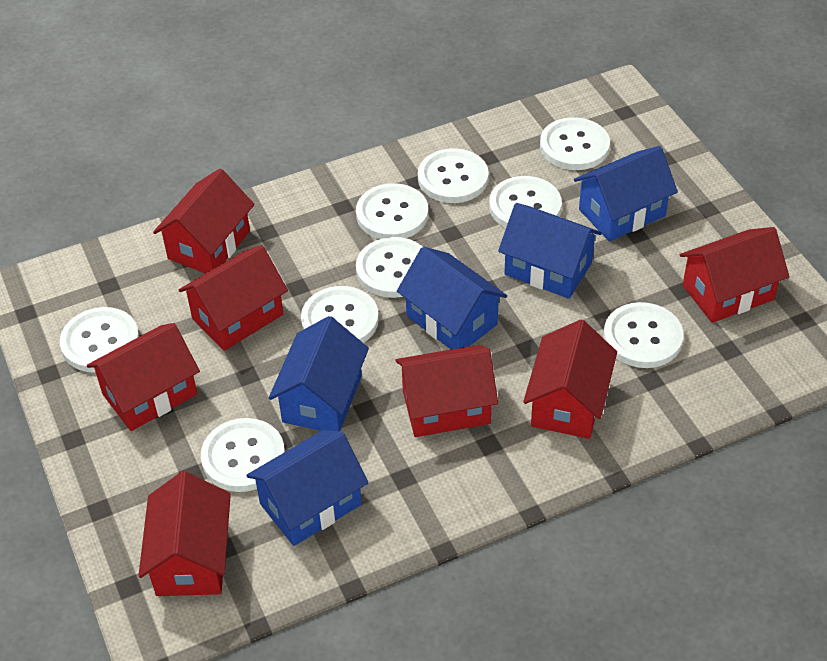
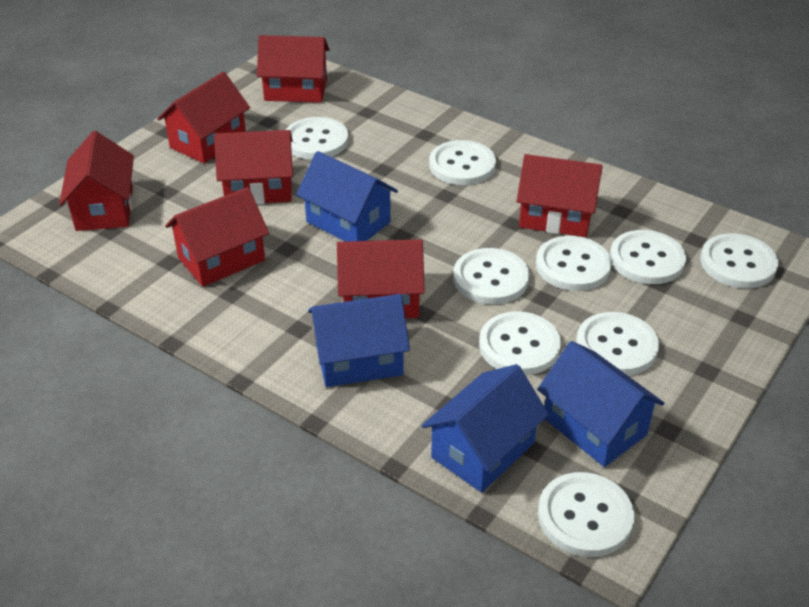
blue house: 5 -> 4

